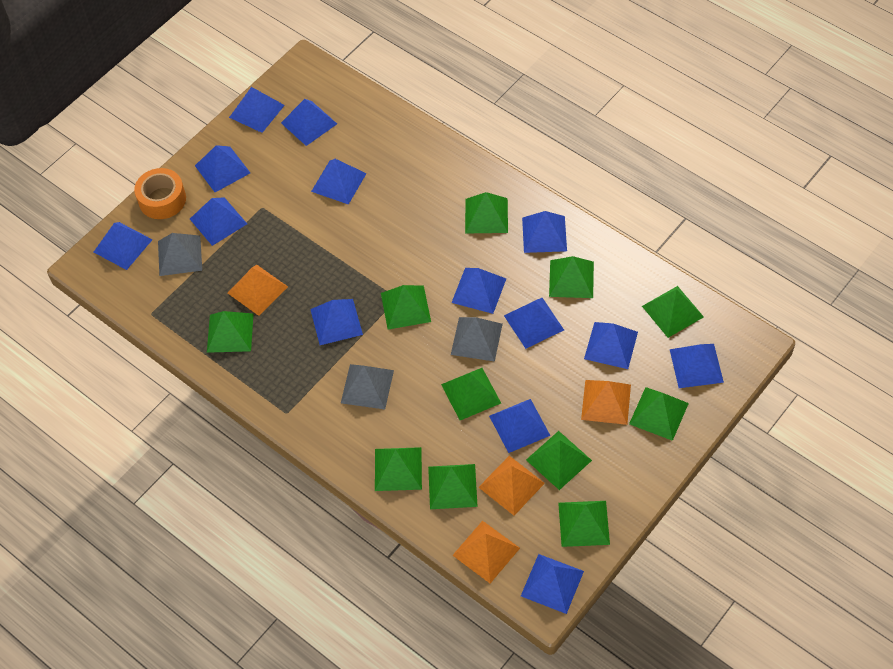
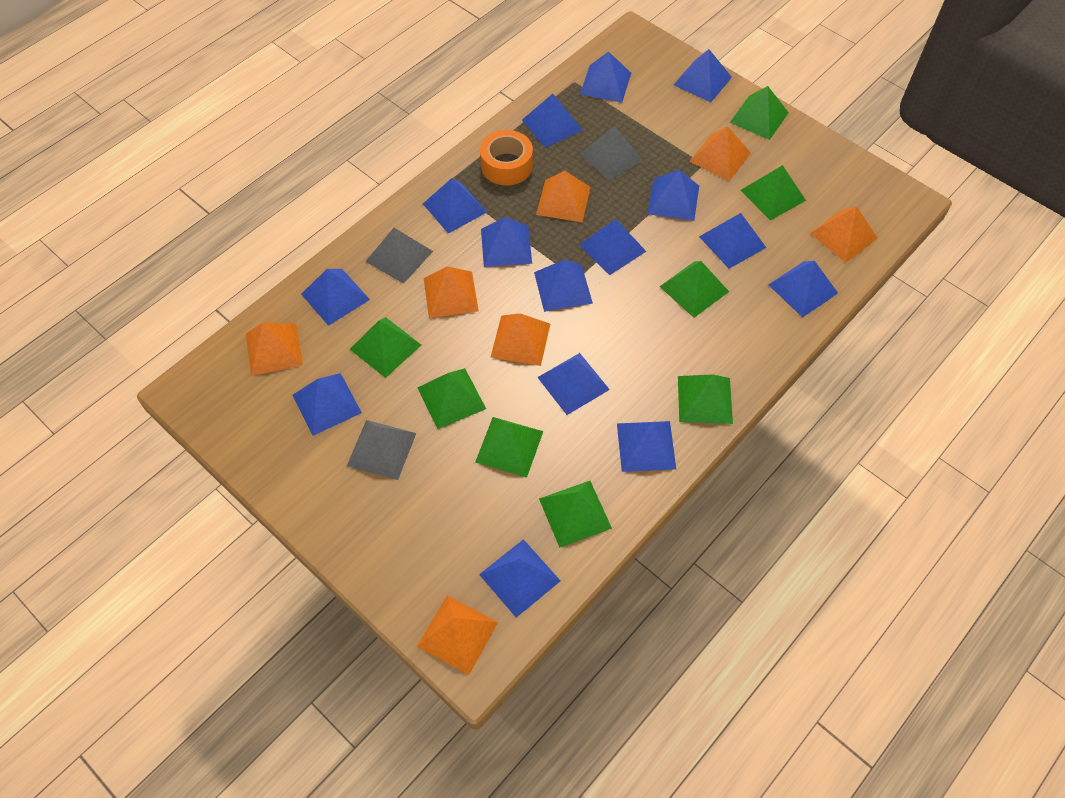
blue pyramid: 14 -> 15
green pyramid: 11 -> 8
orange pyramid: 4 -> 7

